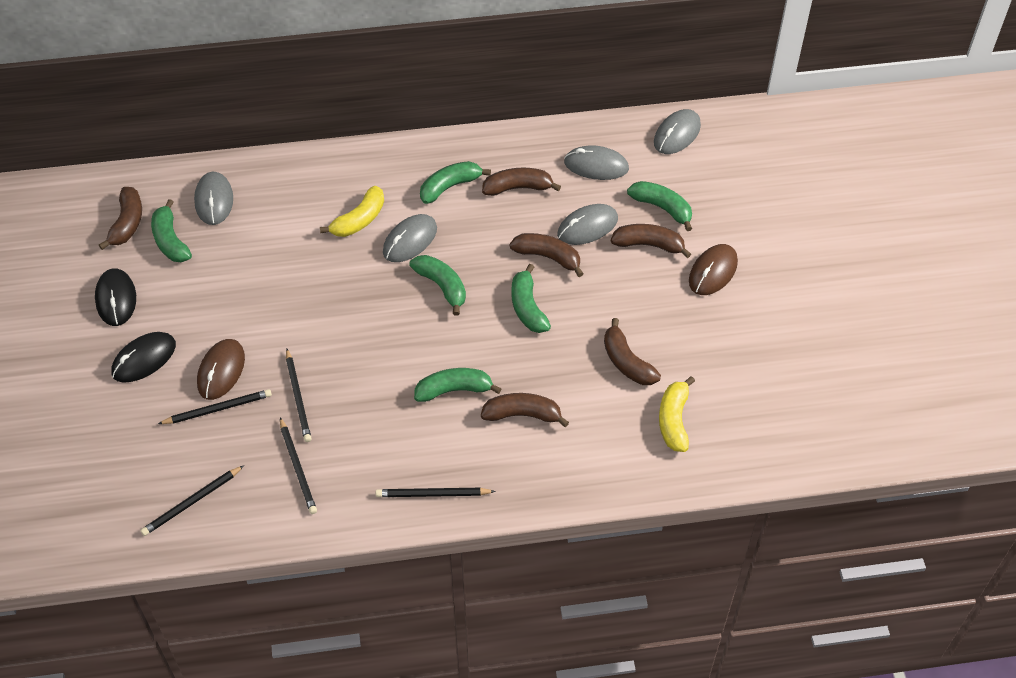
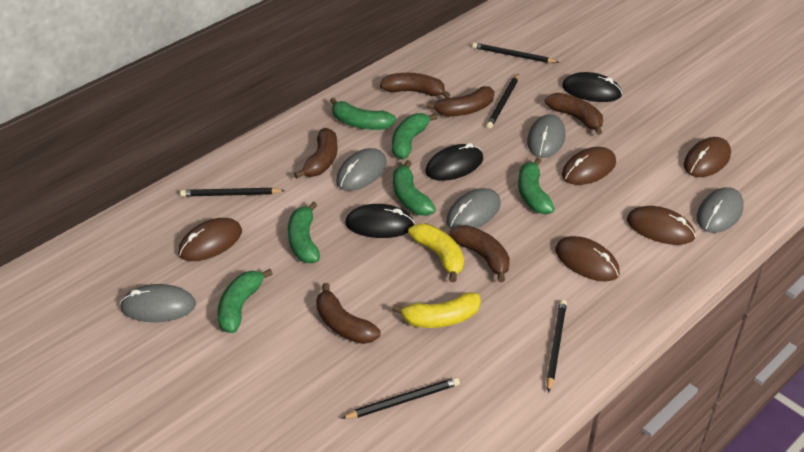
black mouse: 2 -> 3
brown mouse: 2 -> 5

